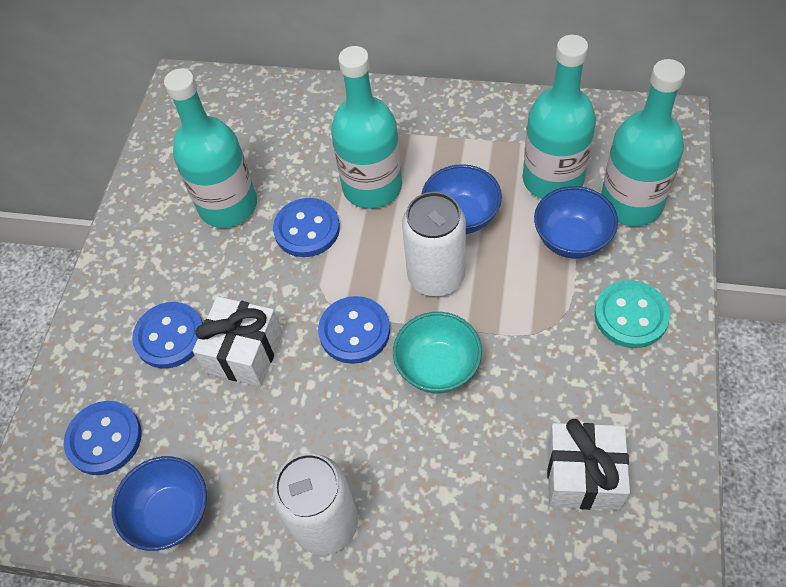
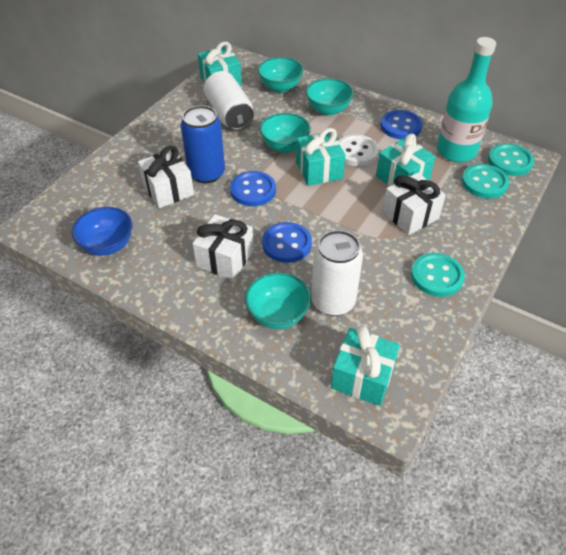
blue bowl: 3 -> 1
blue button: 4 -> 3
blue can: 0 -> 1
turquoise bottle: 4 -> 1
turquoise bowl: 1 -> 4
turquoise button: 1 -> 3
turquoise gift: 0 -> 4
white button: 0 -> 1
white gift: 2 -> 3

